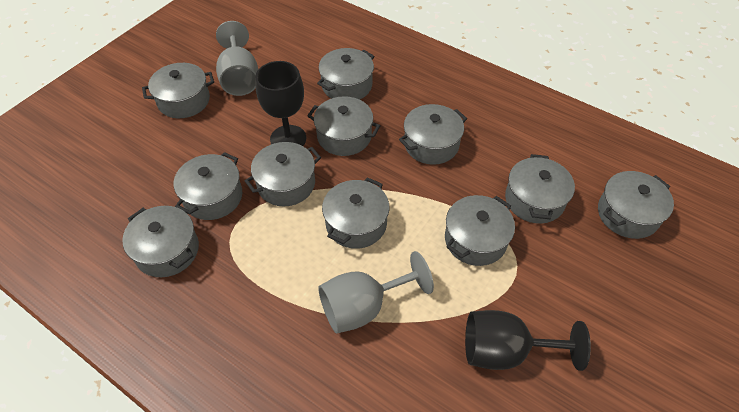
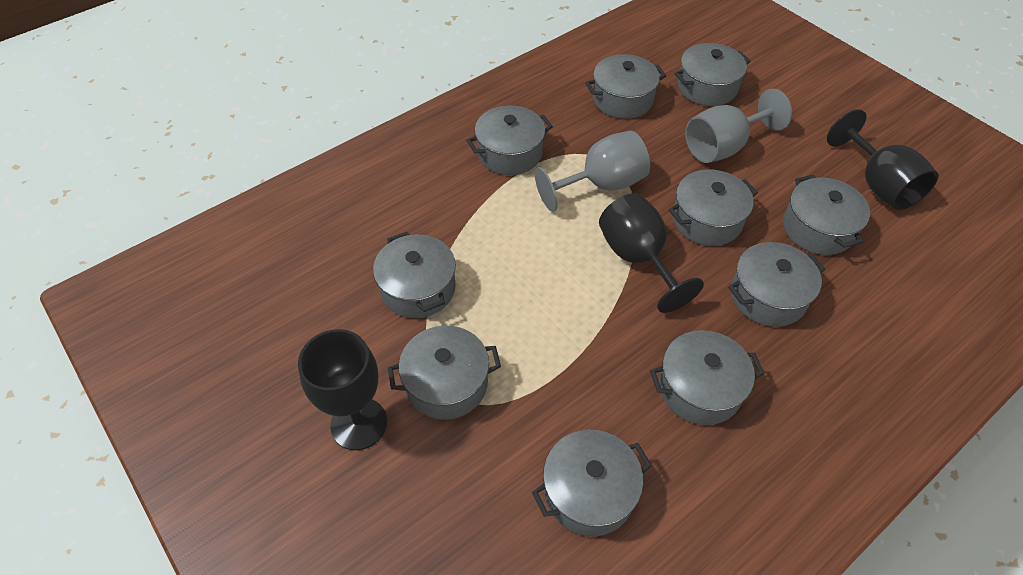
black goblet: 2 -> 3
grey pot: 11 -> 10

